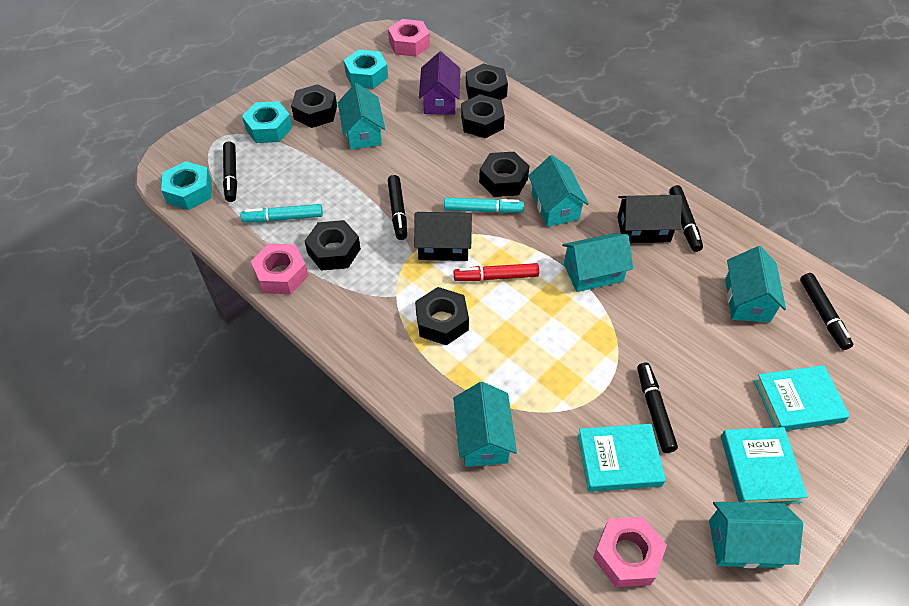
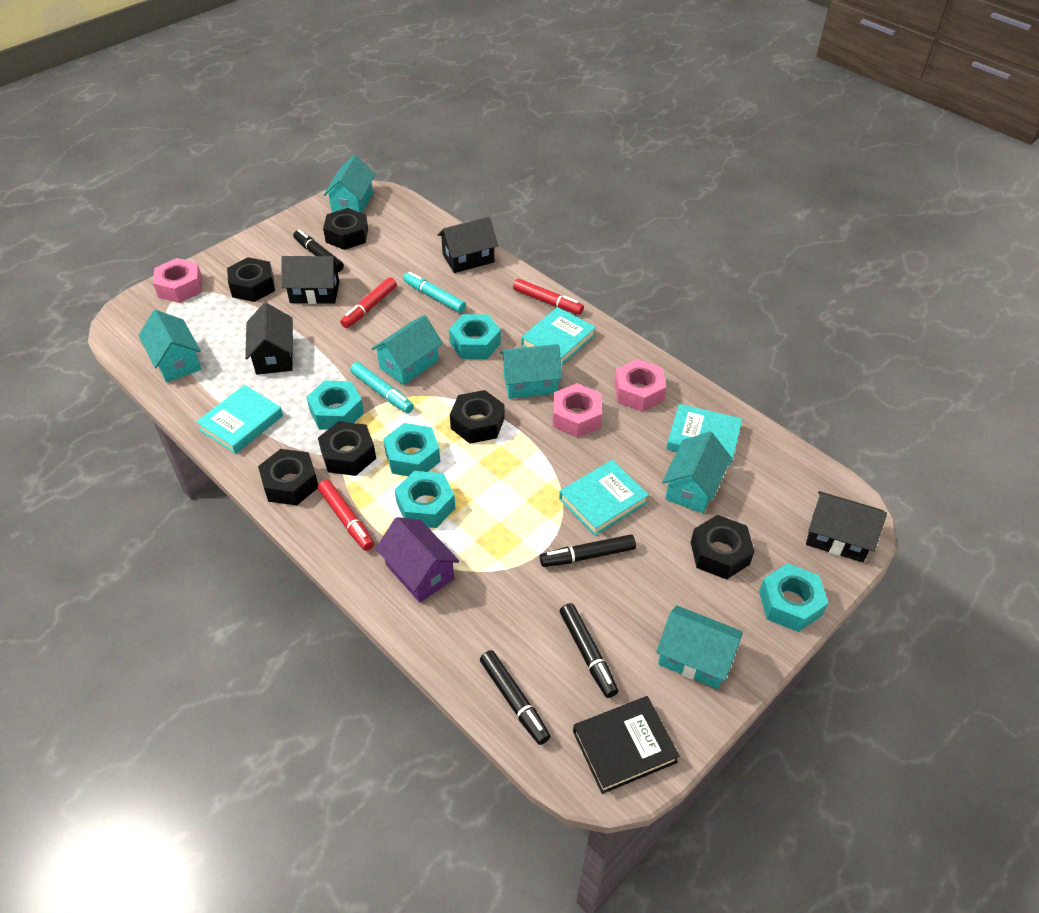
black book: 0 -> 1
black house: 2 -> 4
black marker: 5 -> 4
red marker: 1 -> 3
turquoise book: 3 -> 4
turquoise nut: 3 -> 5

